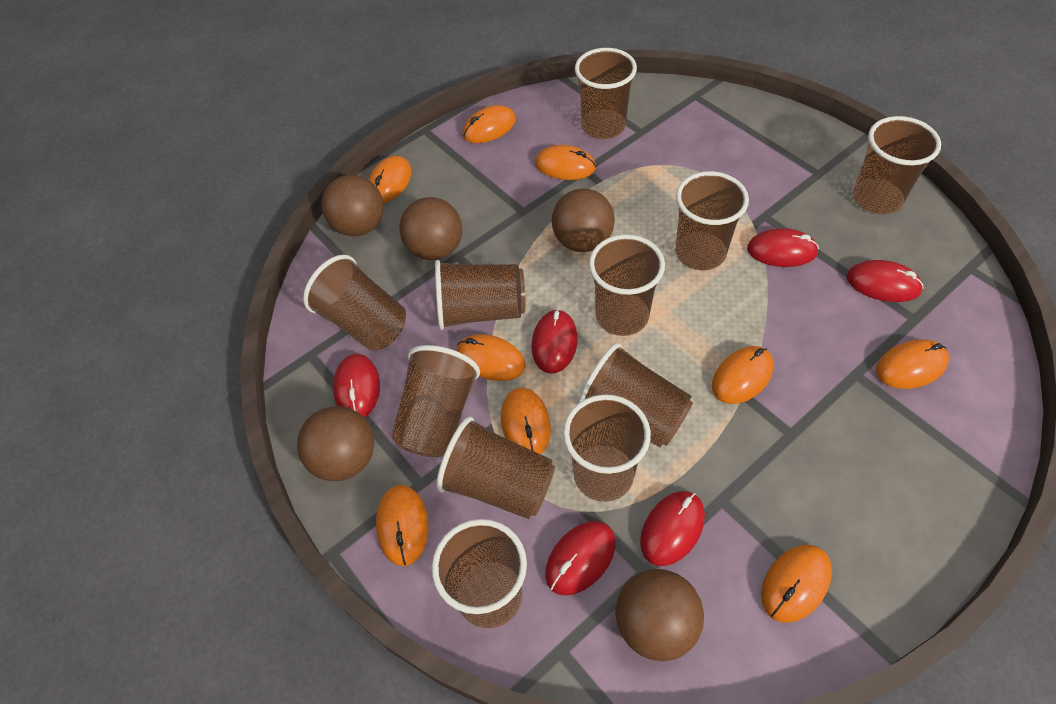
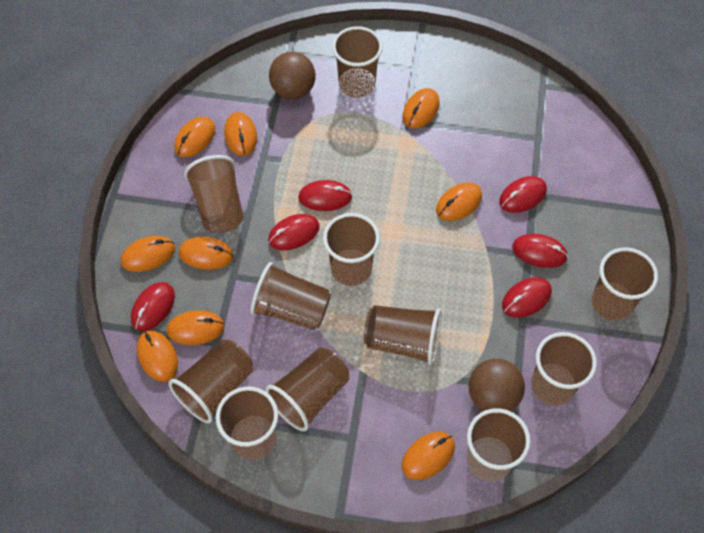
brown ball: 5 -> 2

